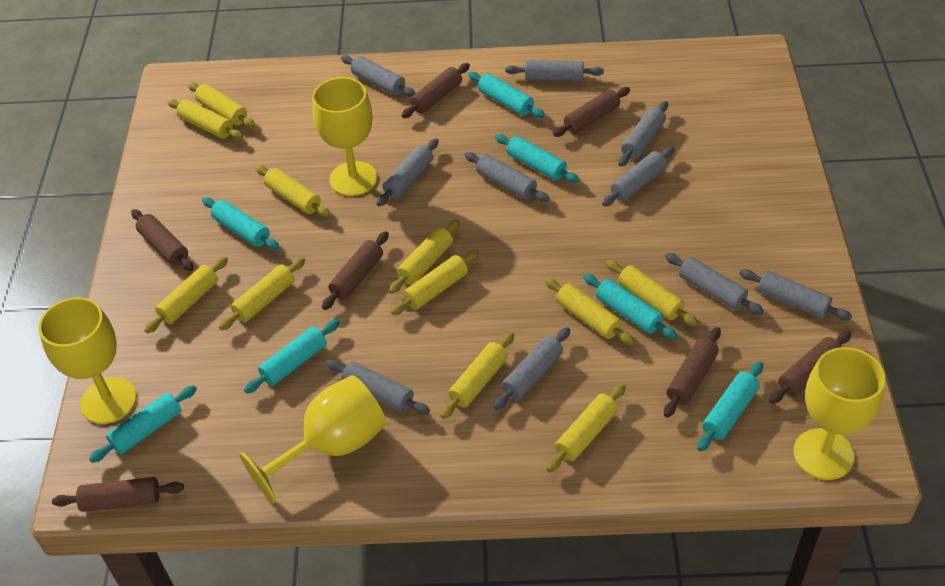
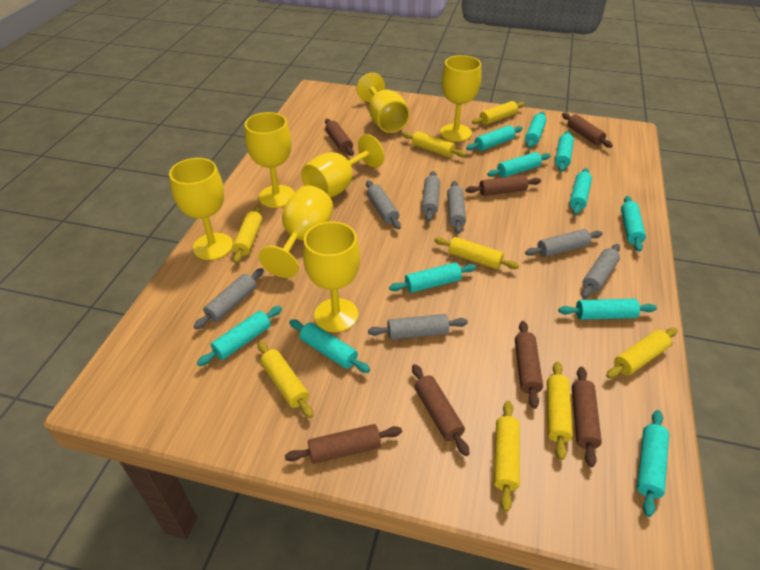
grey rolling pin: 10 -> 7
turquoise rolling pin: 7 -> 11
yellow goblet: 4 -> 7
yellow rolling pin: 11 -> 8

